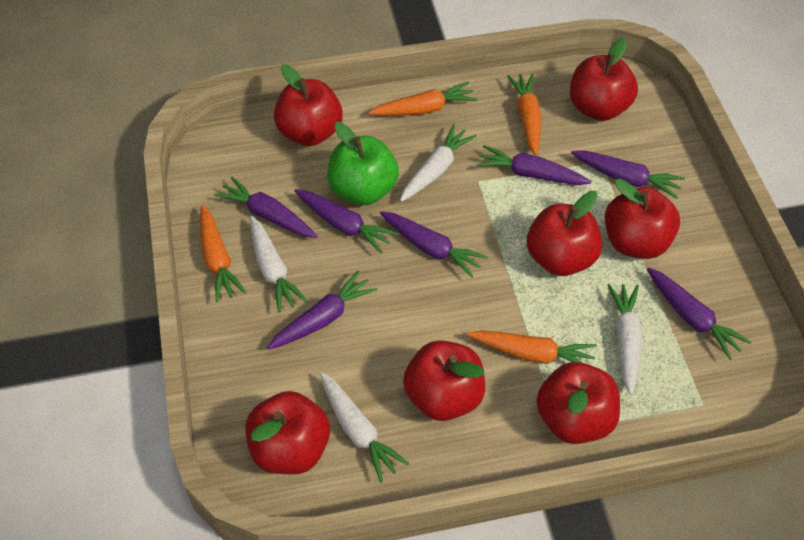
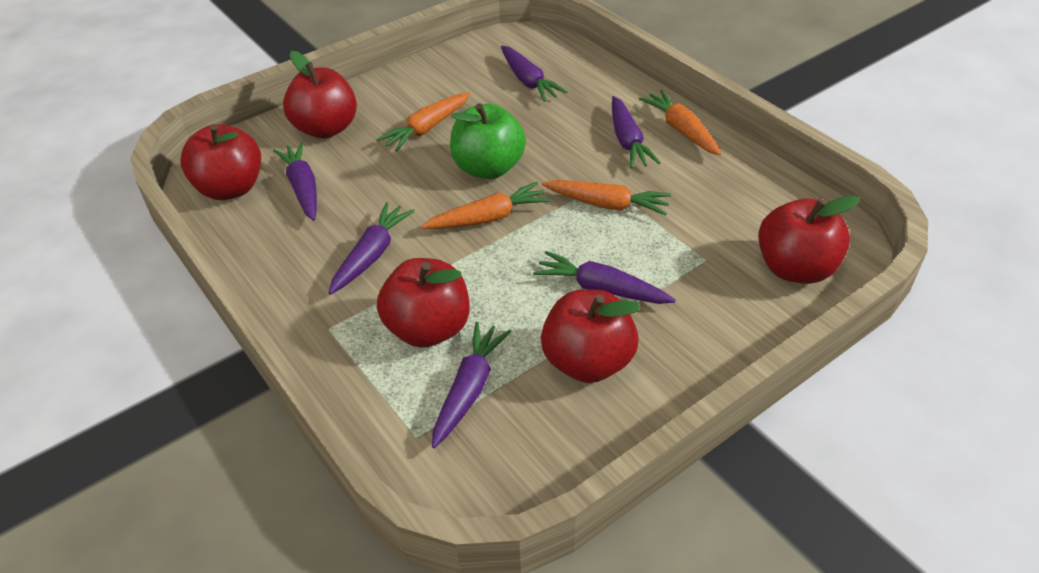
purple carrot: 7 -> 6
red apple: 7 -> 5
white carrot: 4 -> 0

